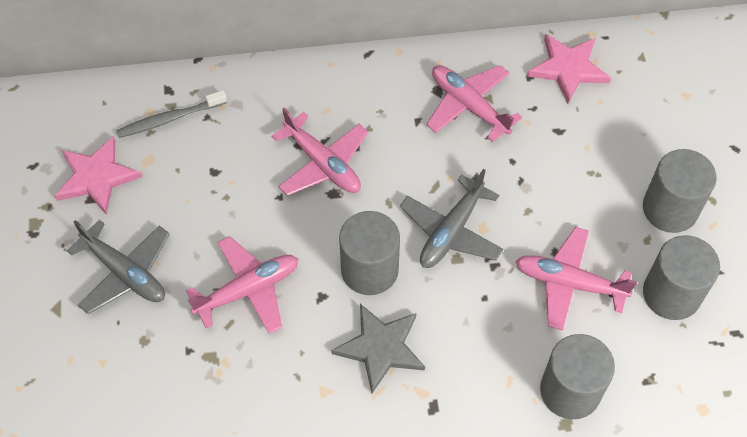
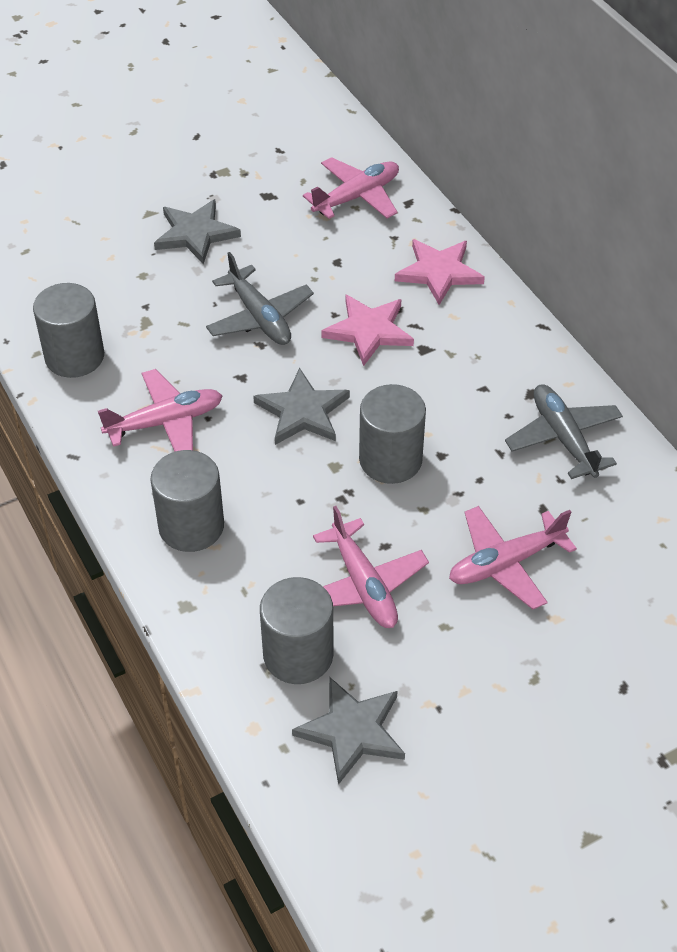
grey star: 1 -> 3
grey toothbrush: 1 -> 0

